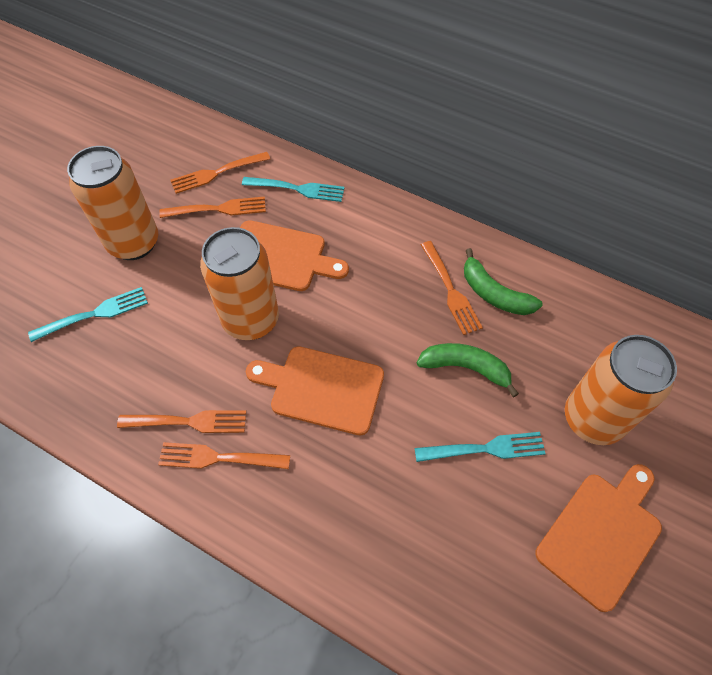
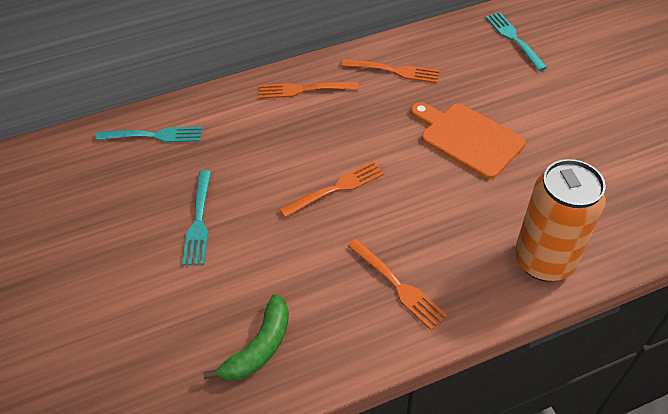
green banana: 2 -> 1
orange can: 3 -> 1
orange cutting board: 3 -> 1
orange fork: 5 -> 4

